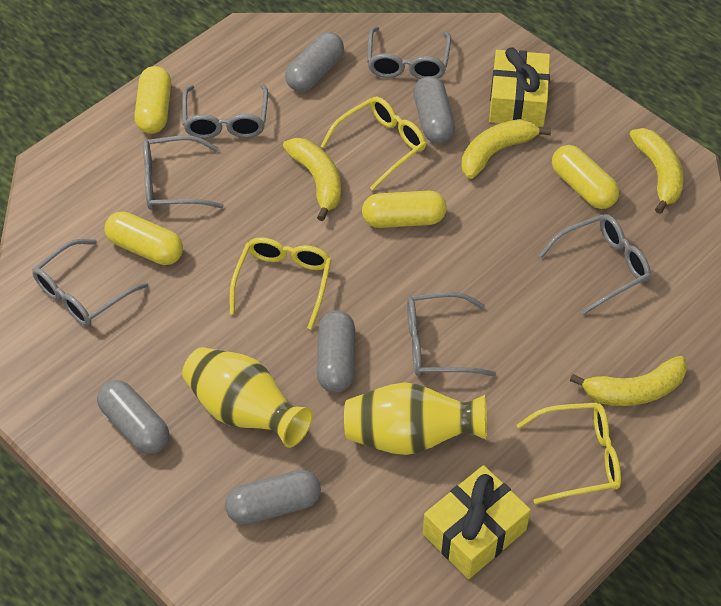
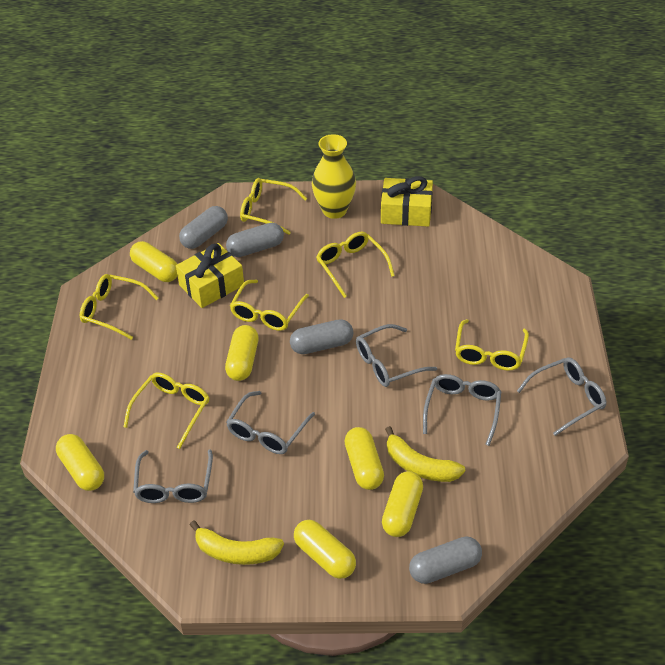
grey capsule: 5 -> 4
grey glasses: 6 -> 5
yellow banana: 4 -> 2
yellow capsule: 4 -> 6
yellow glasses: 3 -> 6
yellow vase: 2 -> 1

